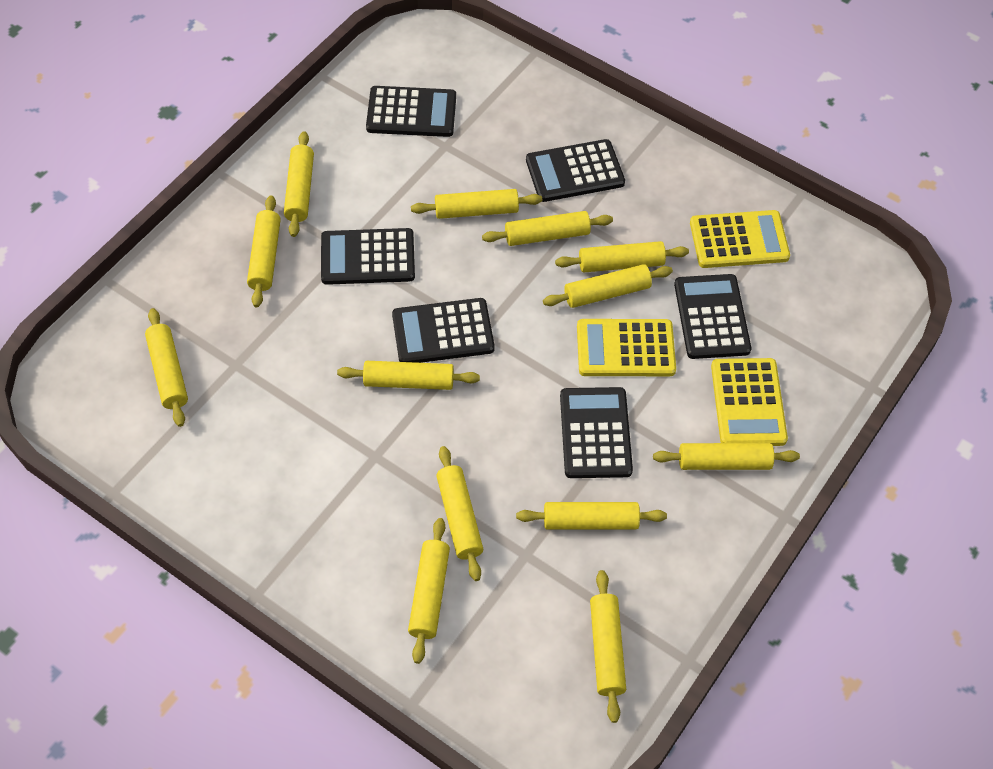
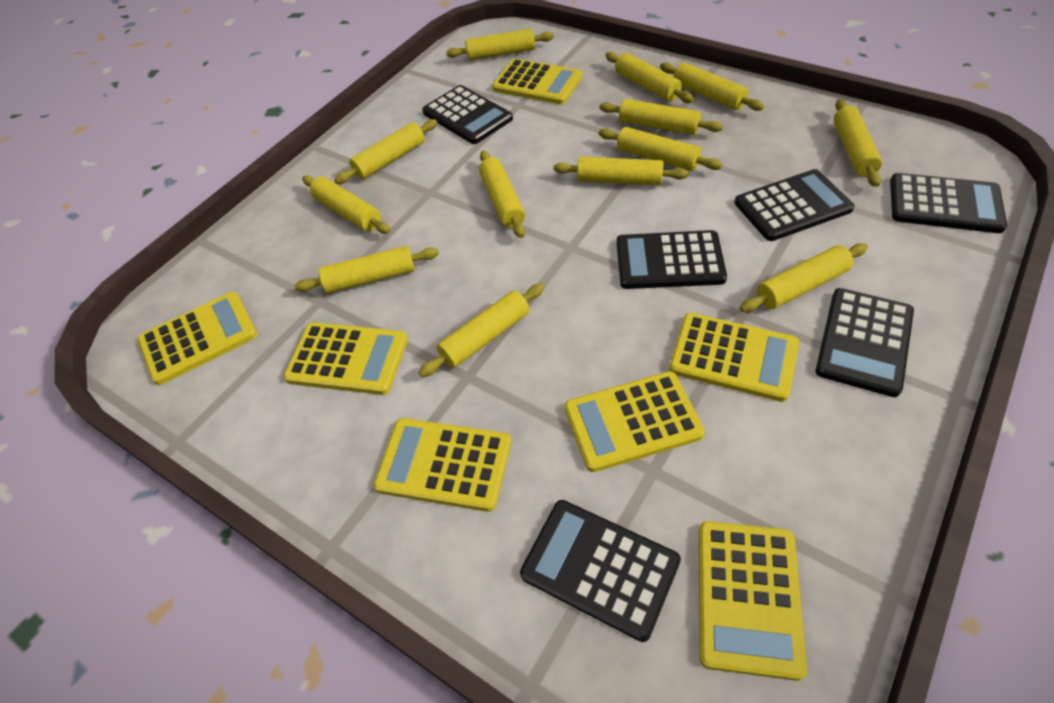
yellow calculator: 3 -> 7

